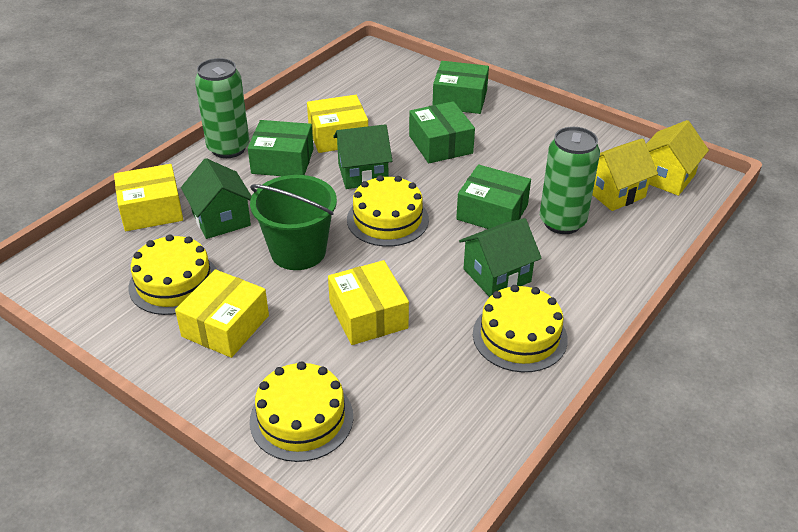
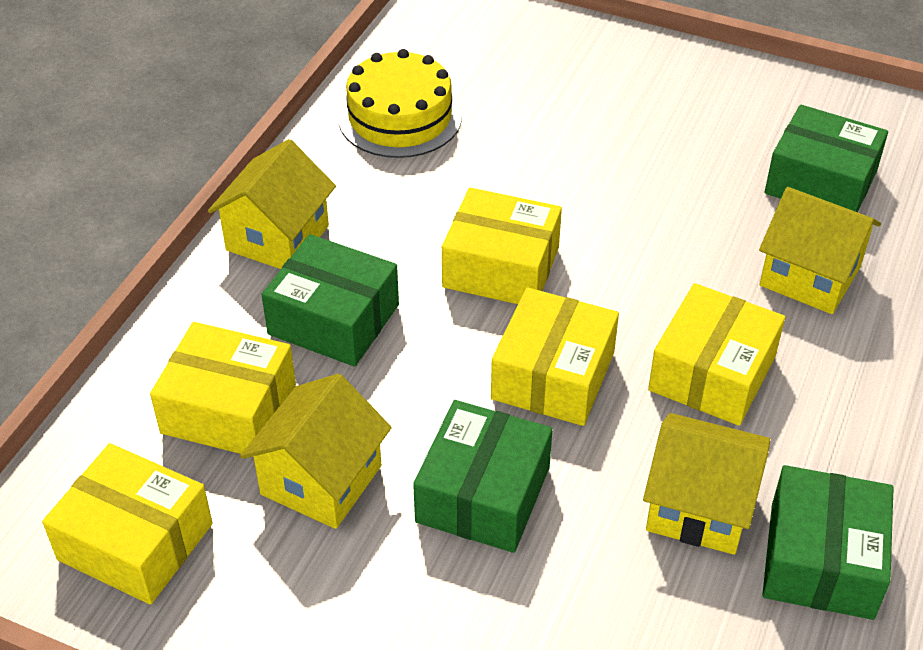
green bucket: 1 -> 0
green can: 2 -> 0
green house: 3 -> 0
yellow box: 4 -> 5
yellow cake: 4 -> 1
yellow house: 2 -> 4

